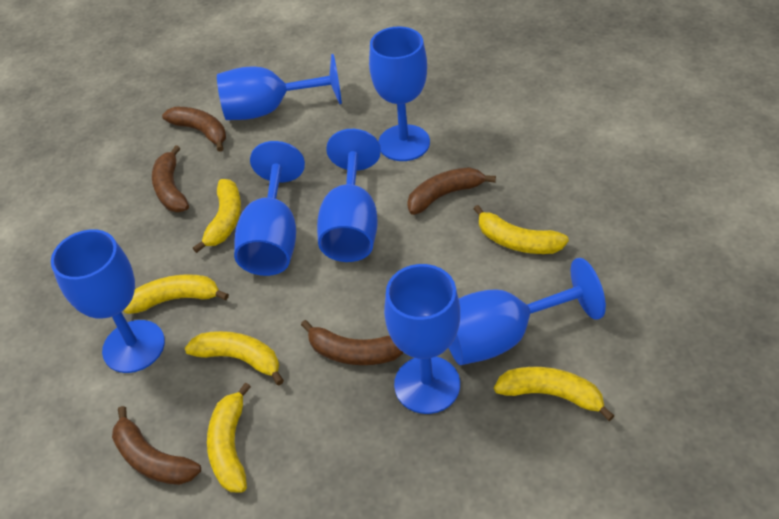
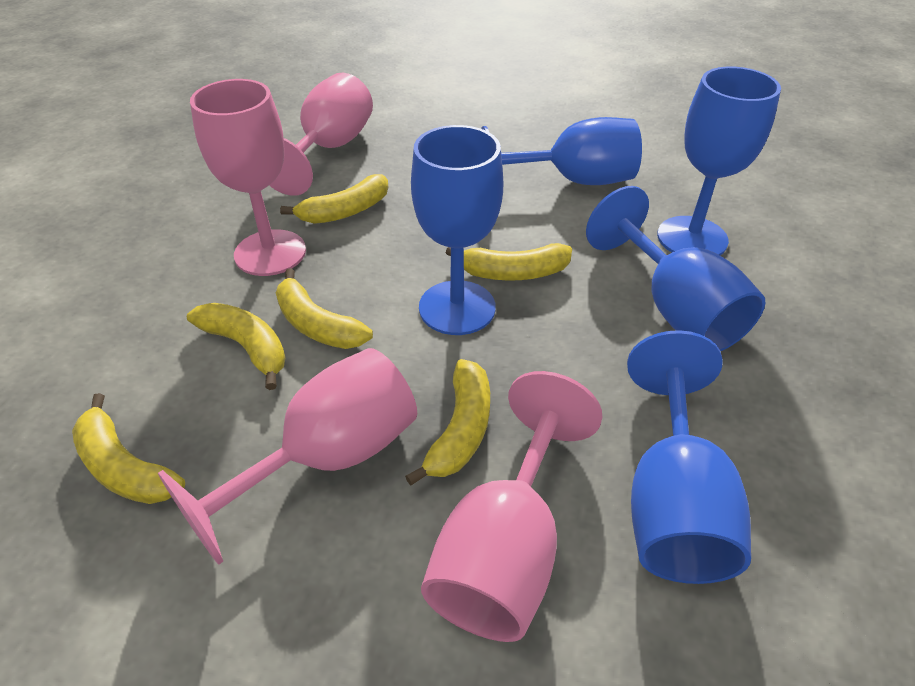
blue goblet: 7 -> 5
brown banana: 5 -> 0
pink goblet: 0 -> 4

